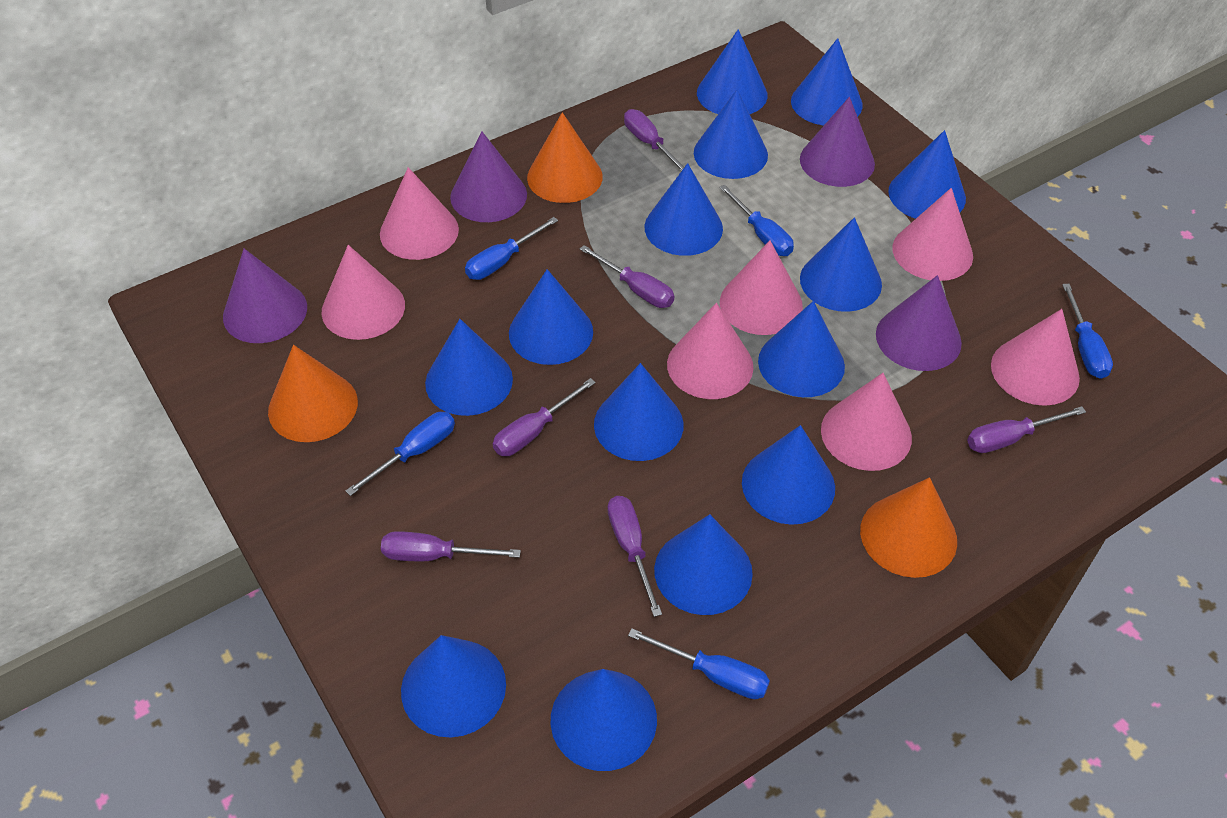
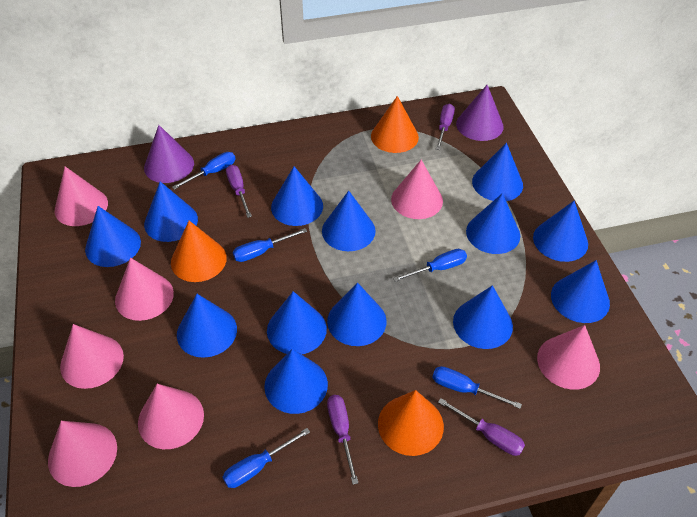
blue cone: 14 -> 13
purple cone: 4 -> 2
purple screwdriver: 6 -> 4

